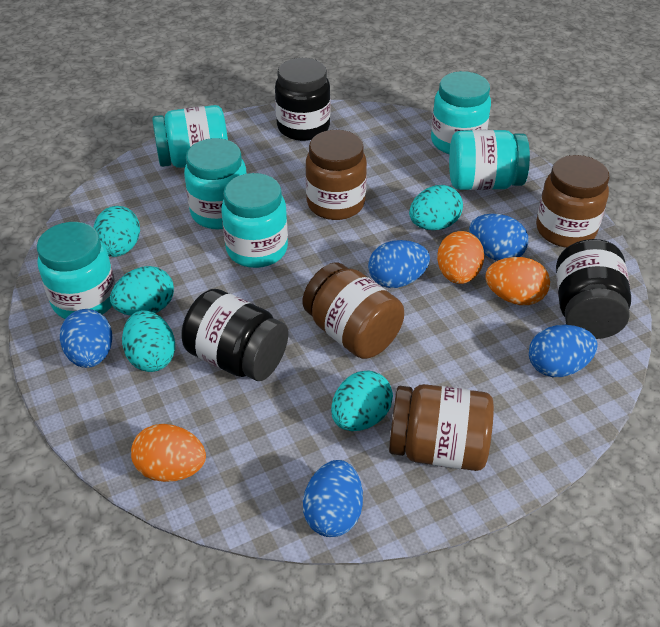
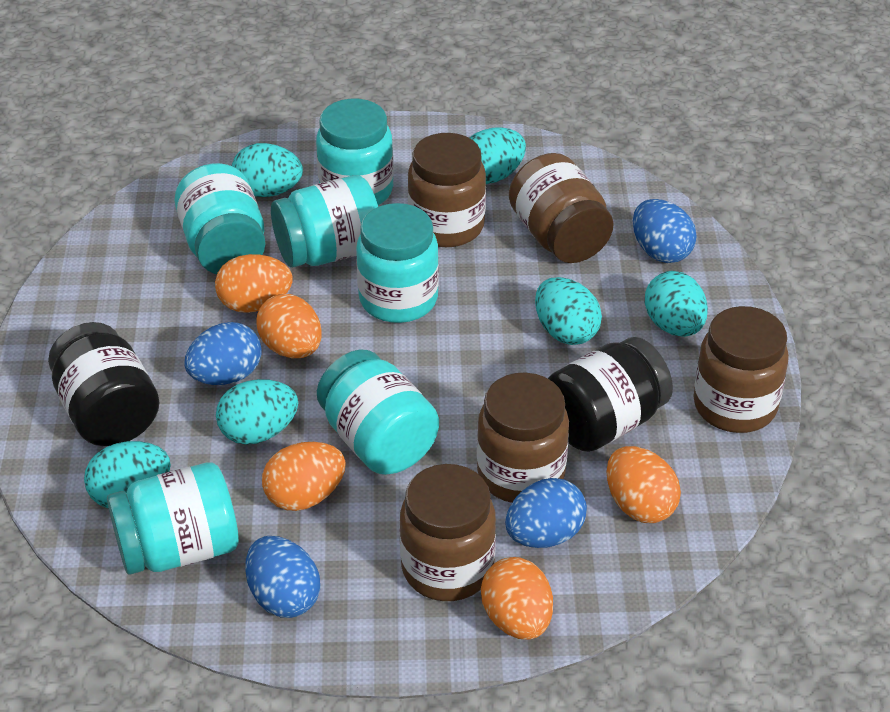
black jar: 3 -> 2
blue egg: 5 -> 4
brown jar: 4 -> 5
orange egg: 3 -> 5
turquoise egg: 5 -> 6

